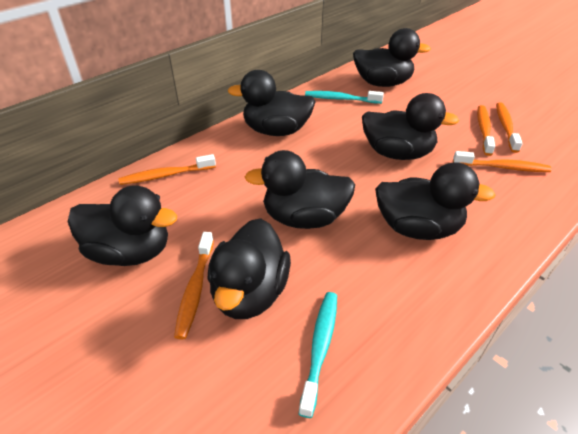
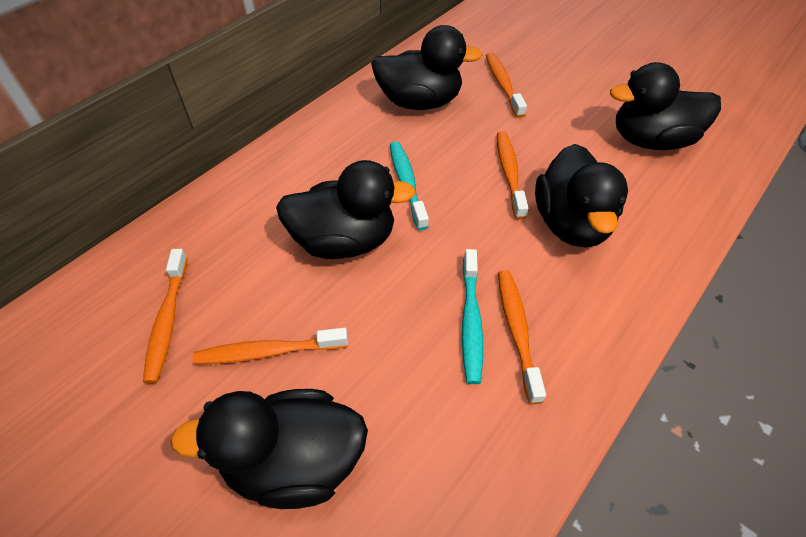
black duck: 7 -> 5

